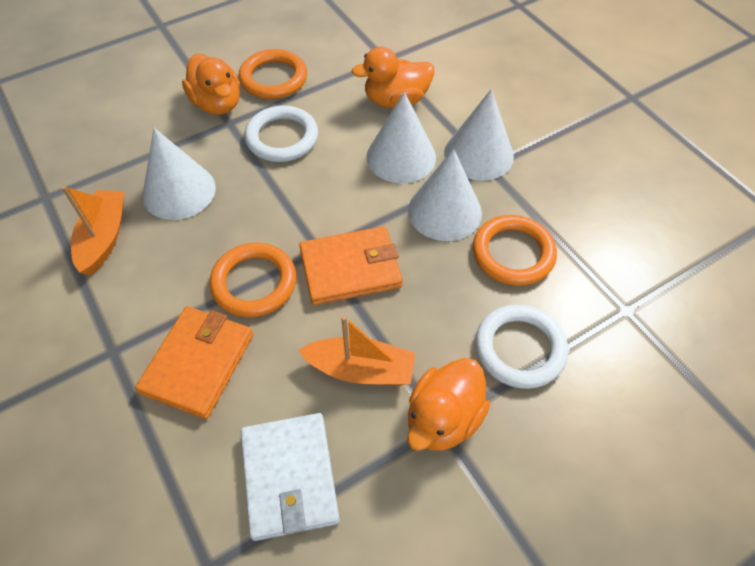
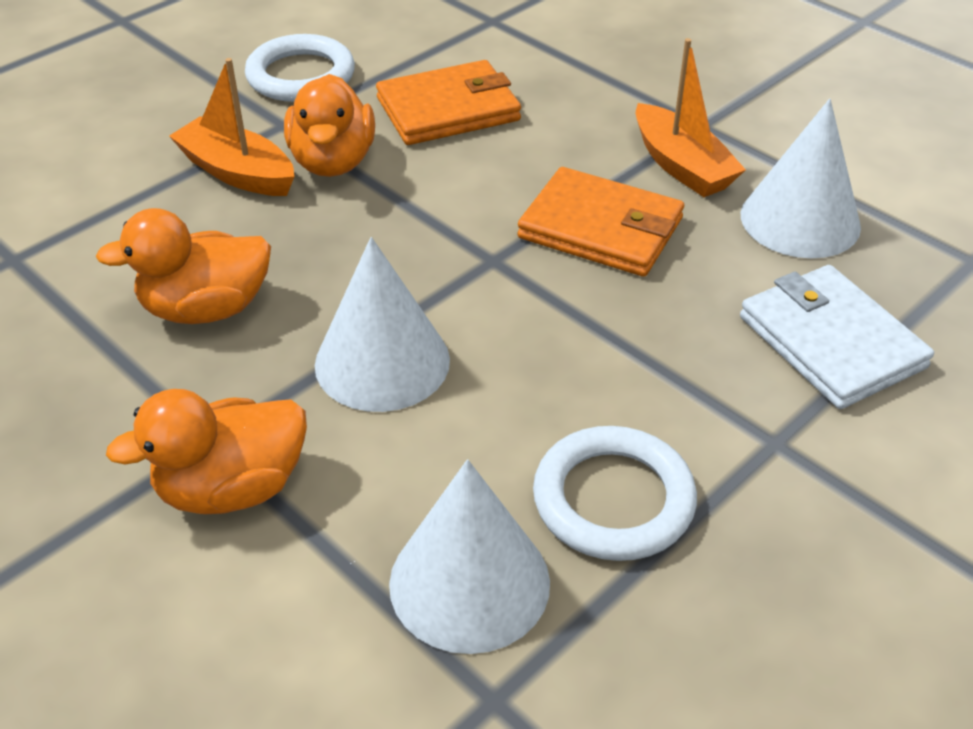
orange ring: 3 -> 0
white cone: 4 -> 3

